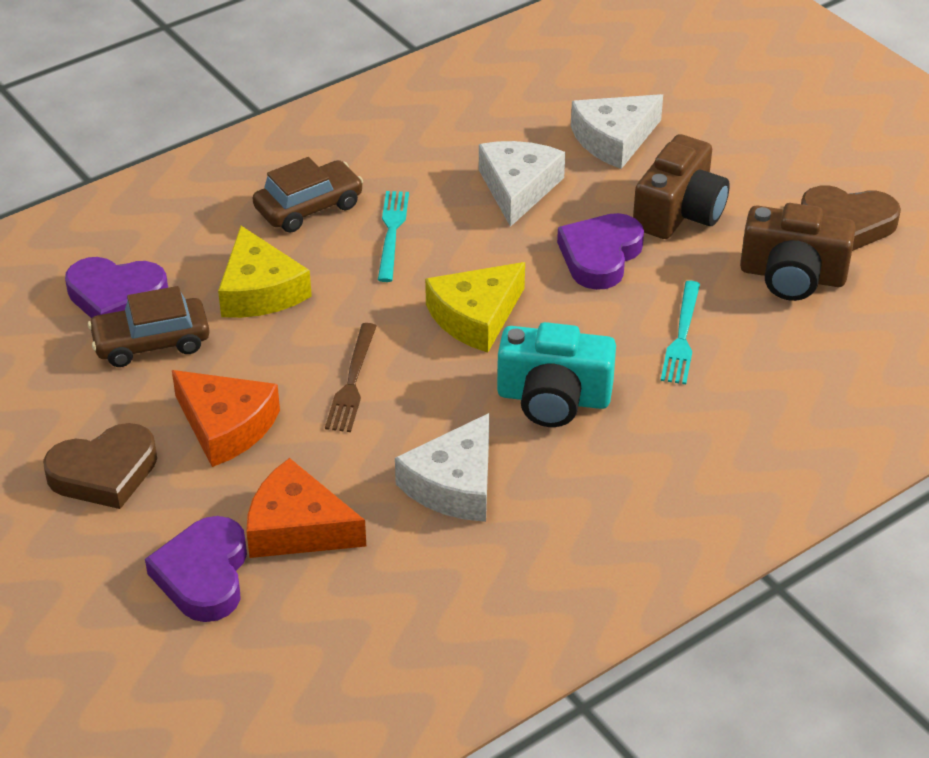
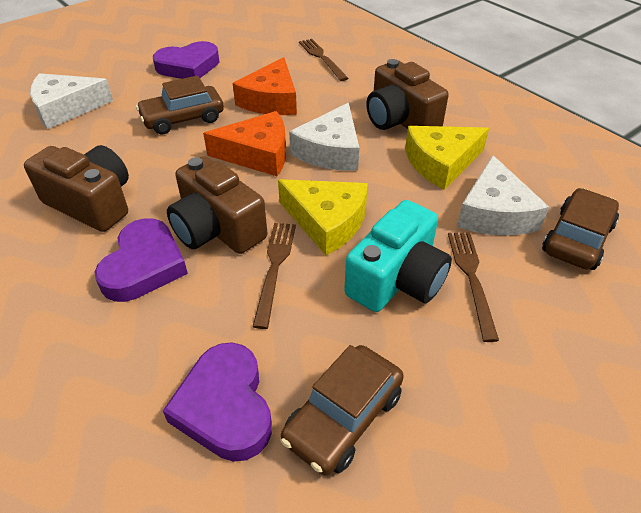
brown camera: 2 -> 3
brown car: 2 -> 3
brown fork: 1 -> 3
brown heart: 2 -> 0
turquoise fork: 2 -> 0

